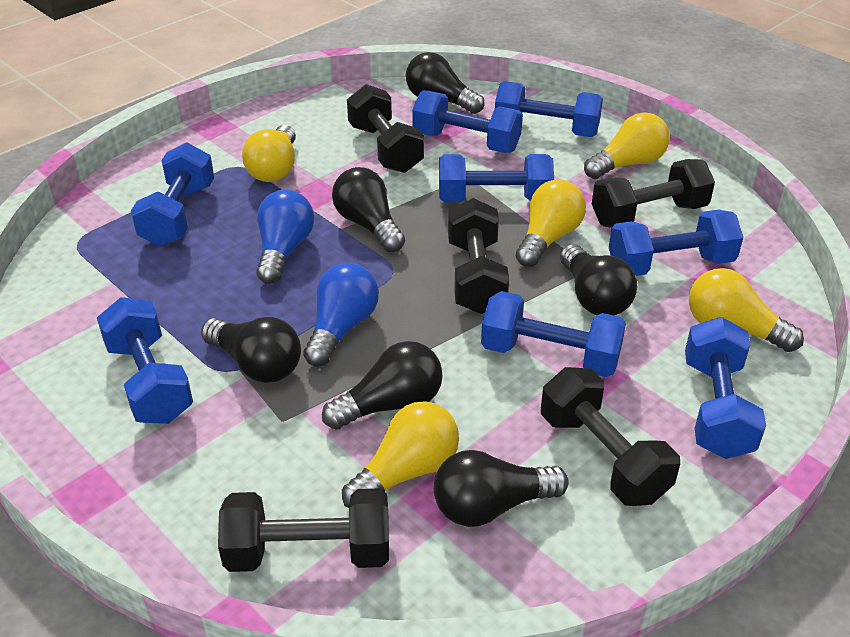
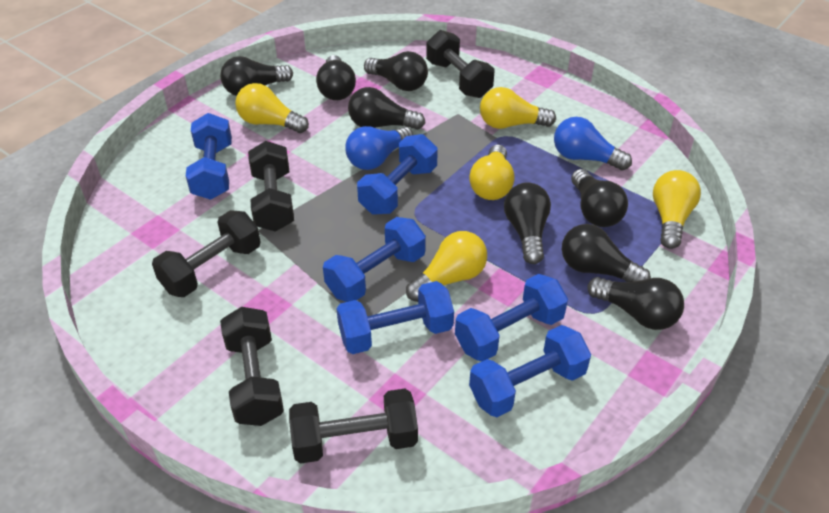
black light bulb: 6 -> 8
blue dumbbell: 8 -> 6

